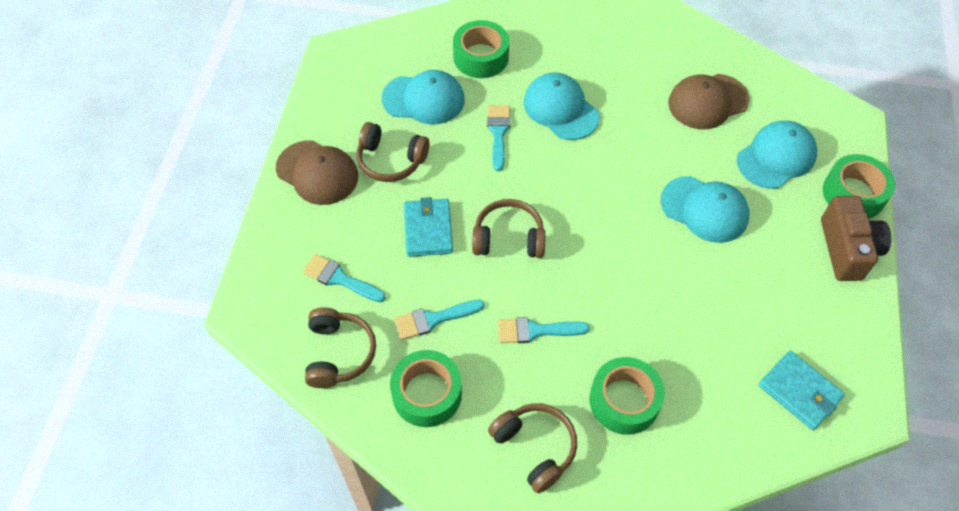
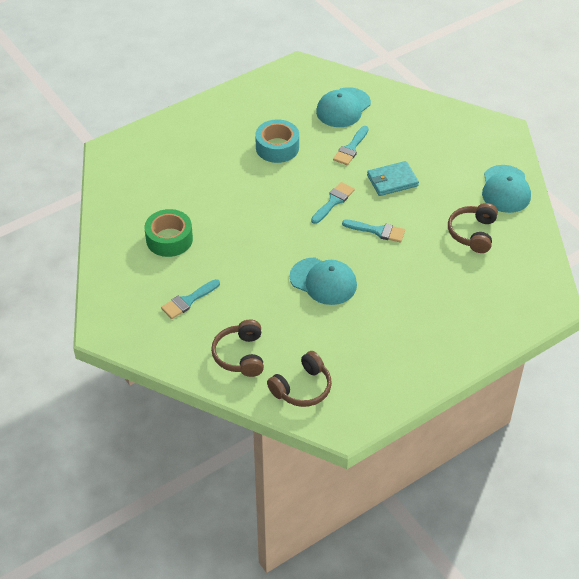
brown camera: 1 -> 0
brown cap: 2 -> 0
brown headphones: 4 -> 3
green tape: 4 -> 1
turquoise cap: 4 -> 3
turquoise tape: 0 -> 1
turquoise wallet: 2 -> 1

